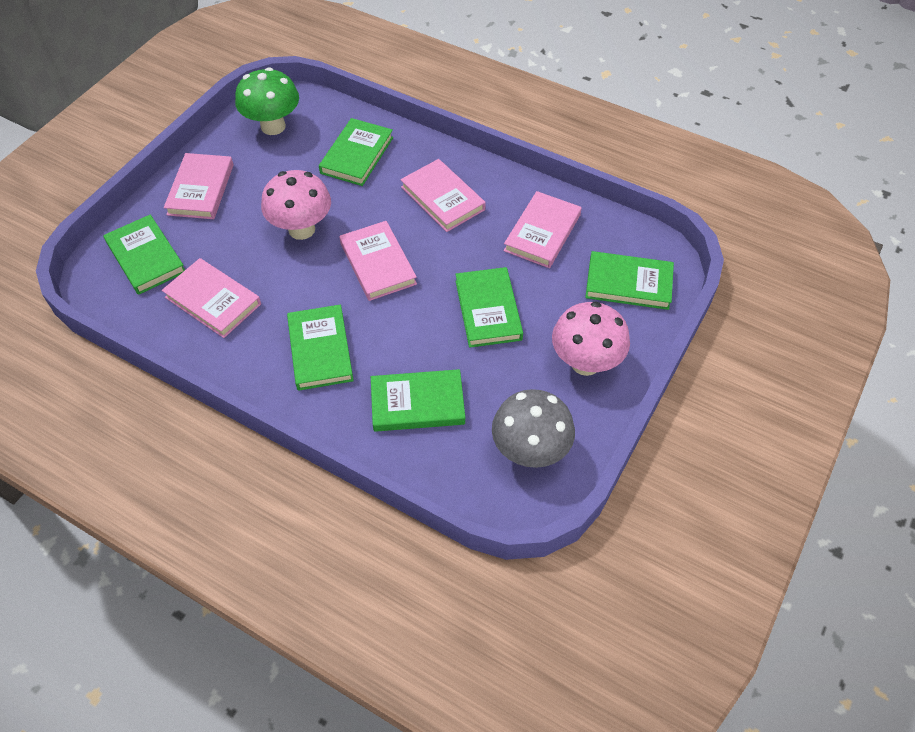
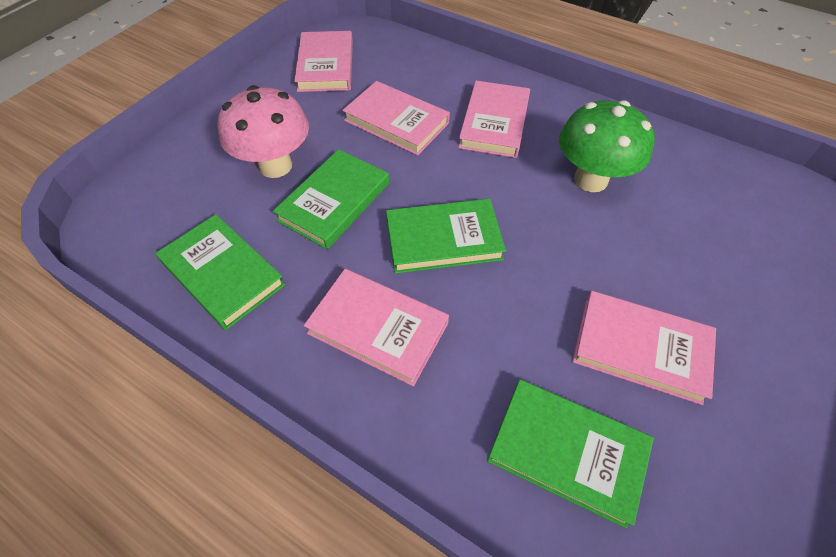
green book: 6 -> 4
grey mushroom: 1 -> 0
pink mushroom: 2 -> 1

